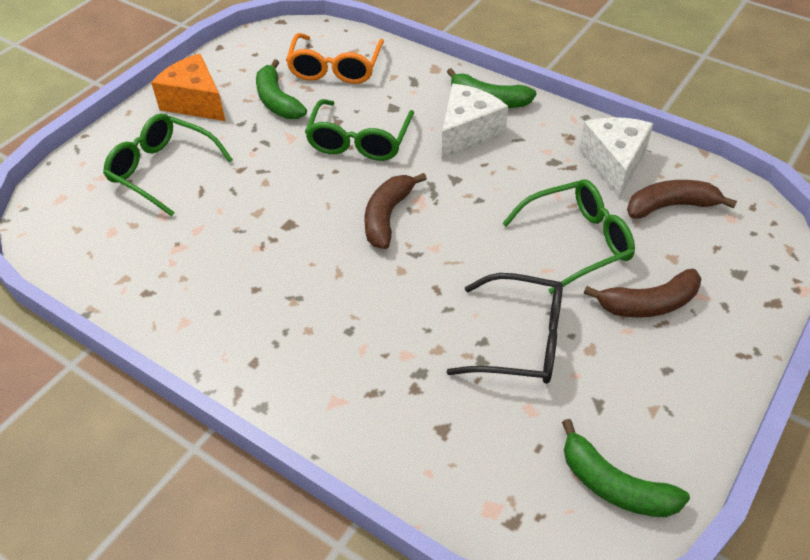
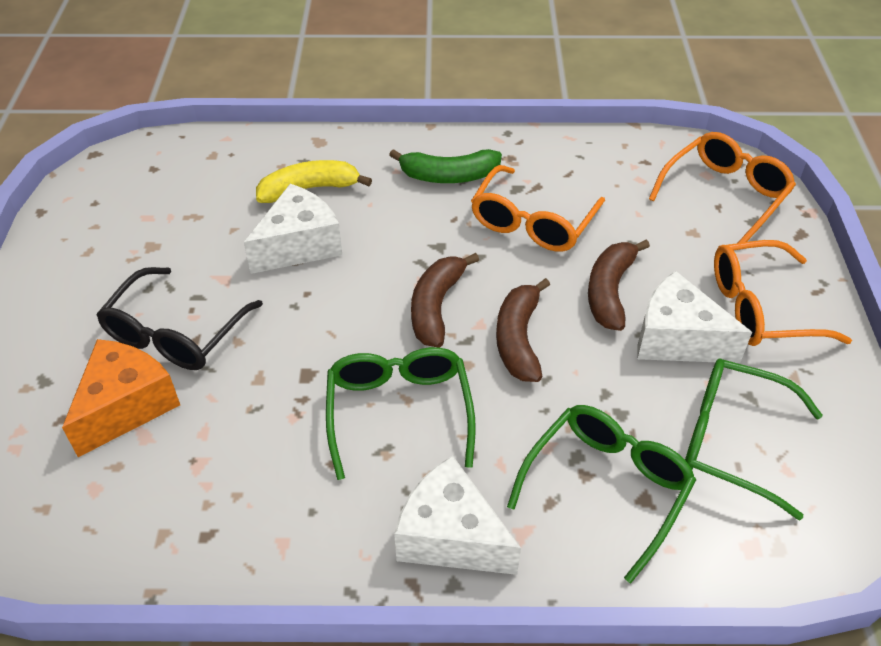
green banana: 3 -> 1
orange glasses: 1 -> 3
white cheese: 2 -> 3
yellow banana: 0 -> 1

